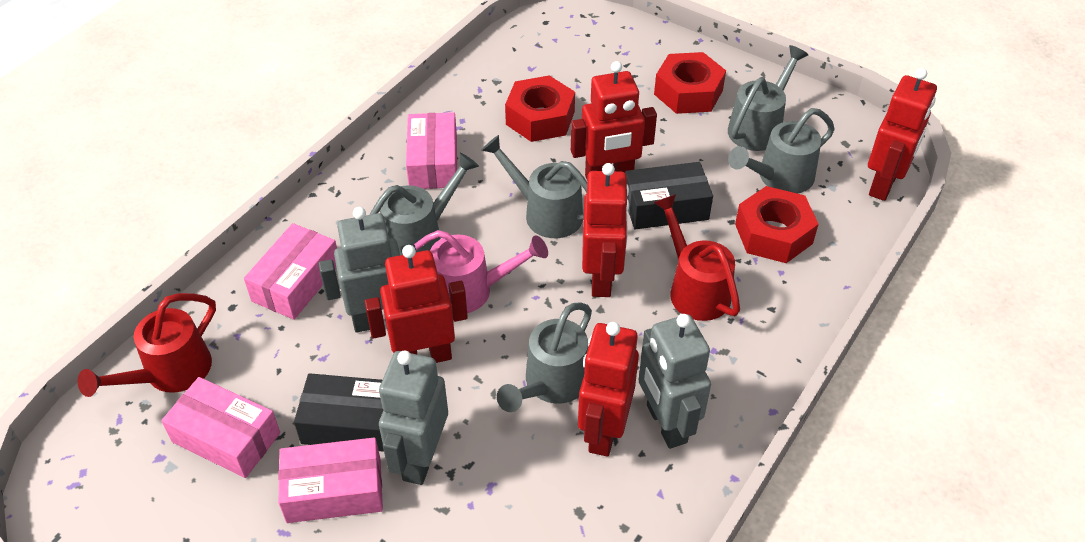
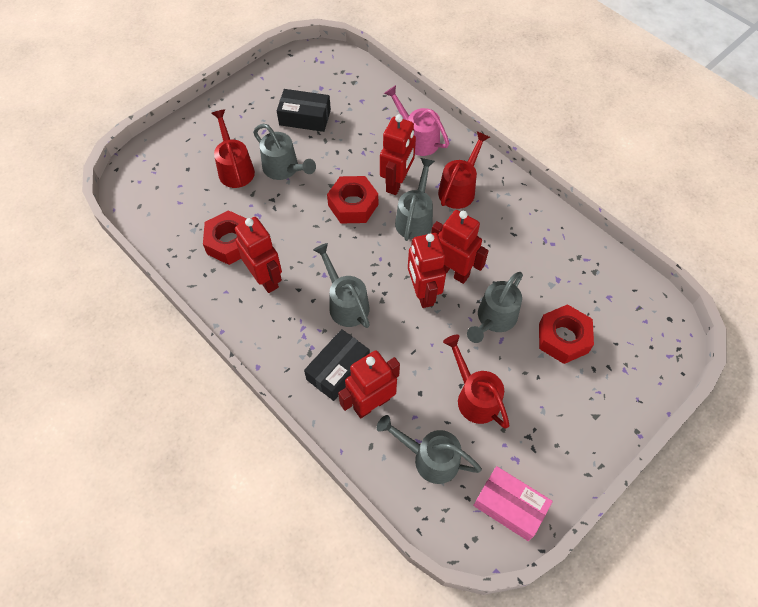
grey robot: 3 -> 0
pink box: 4 -> 1
red watering can: 2 -> 3

